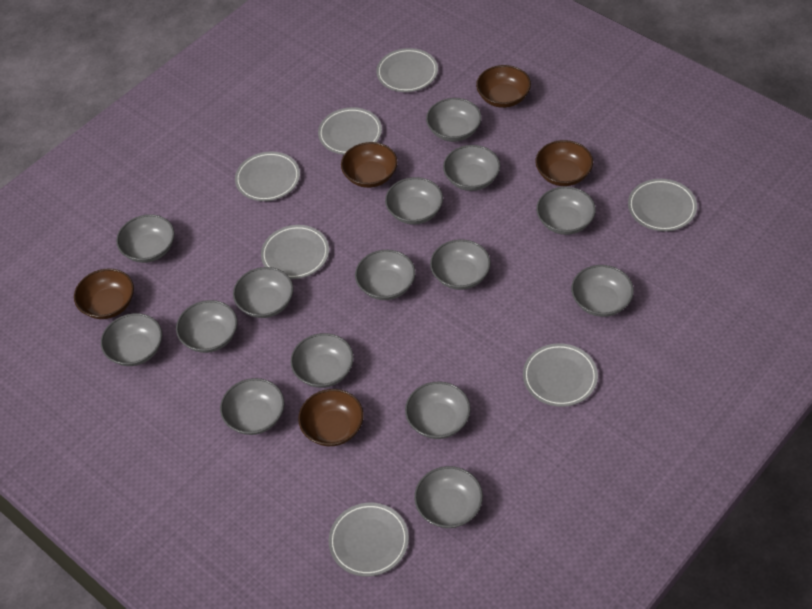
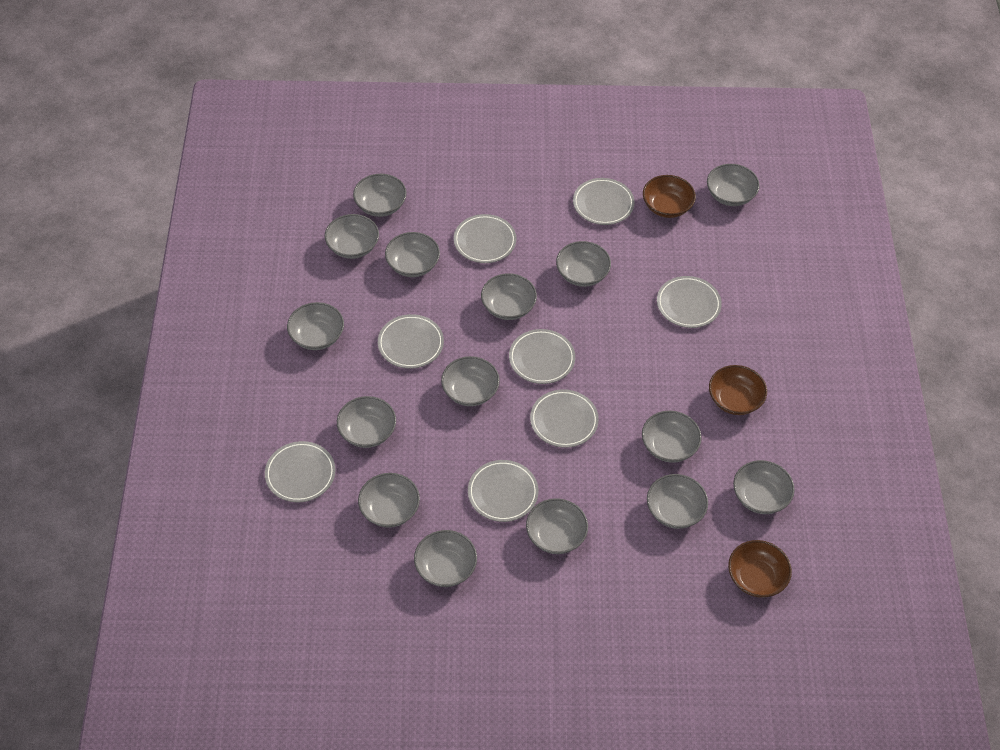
brown bowl: 5 -> 3
grey plate: 7 -> 8

